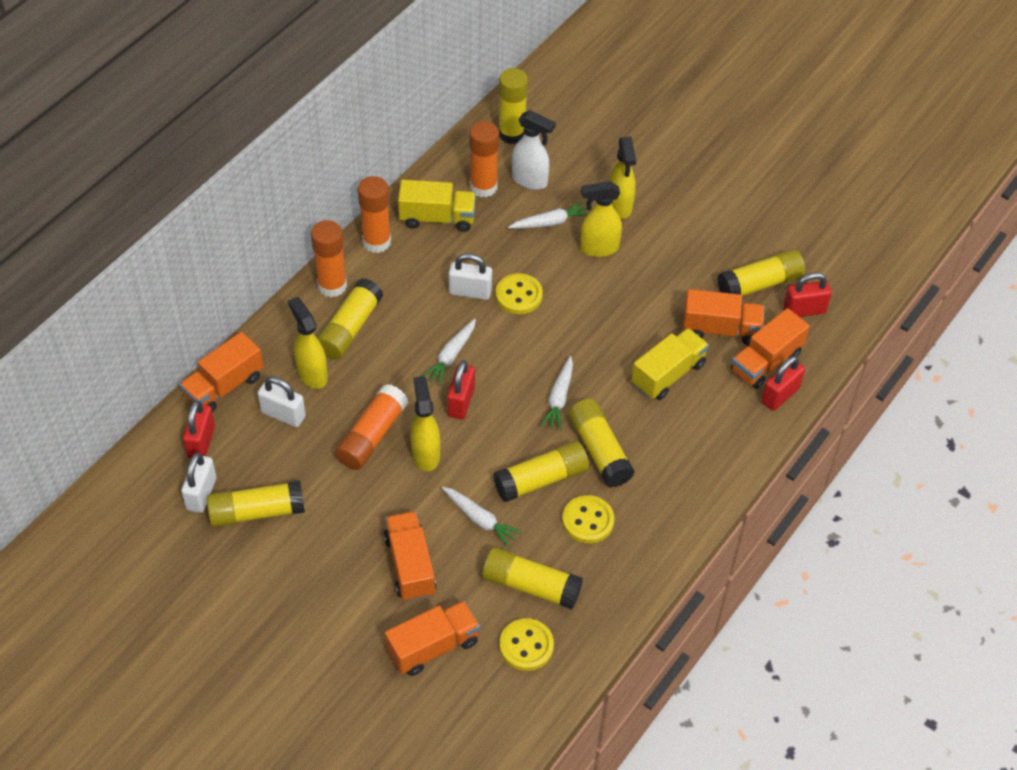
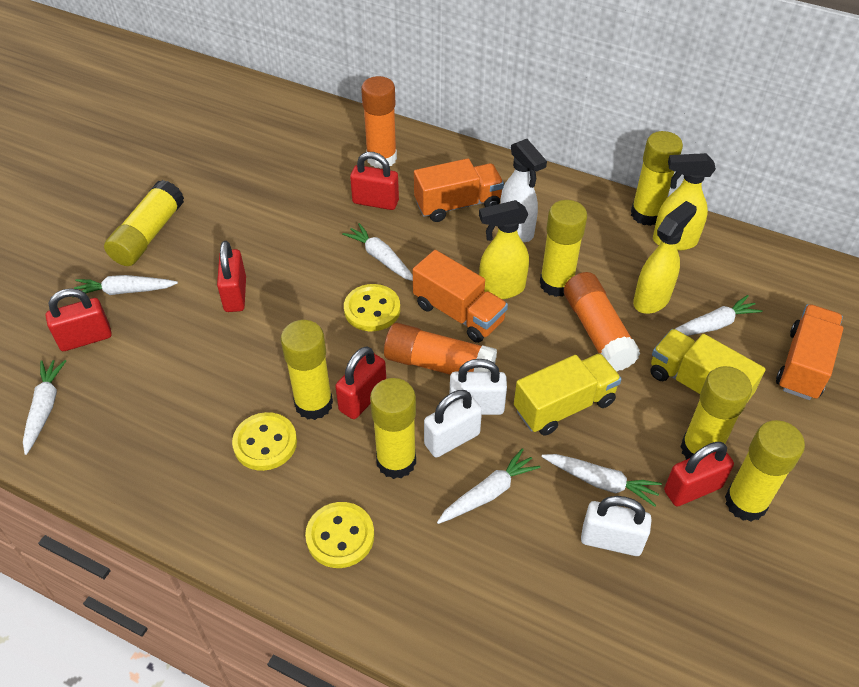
orange glue stick: 4 -> 3
orange truck: 5 -> 3
red padlock: 4 -> 5
white carrot: 4 -> 6
yellow spray bottle: 4 -> 3

